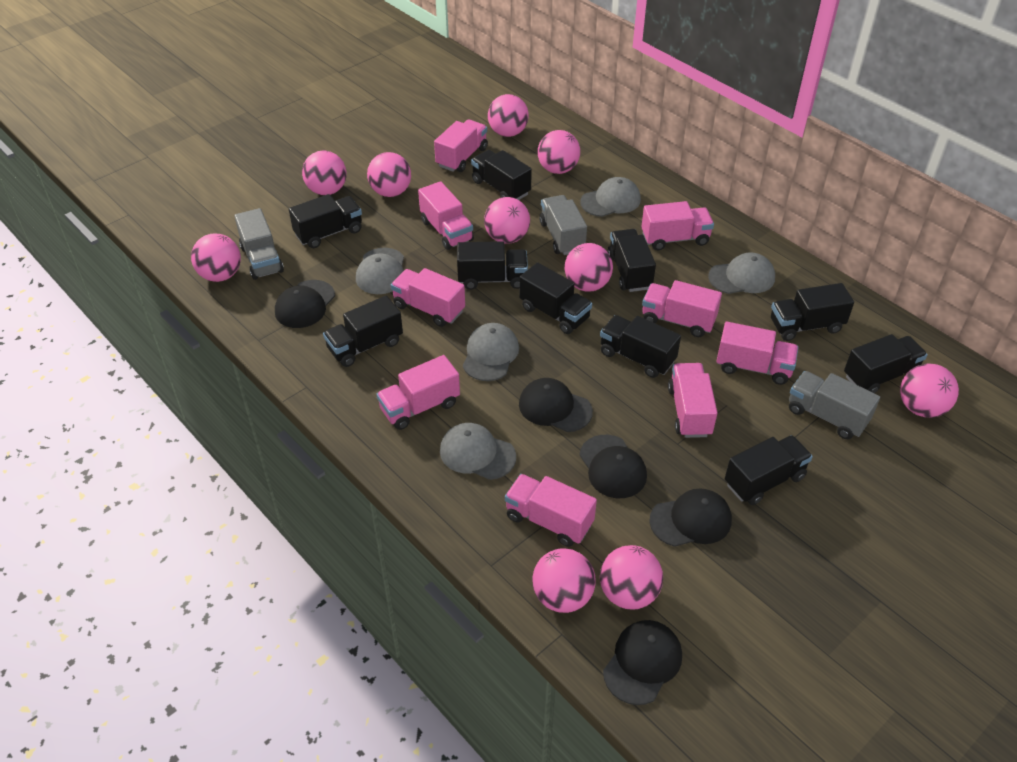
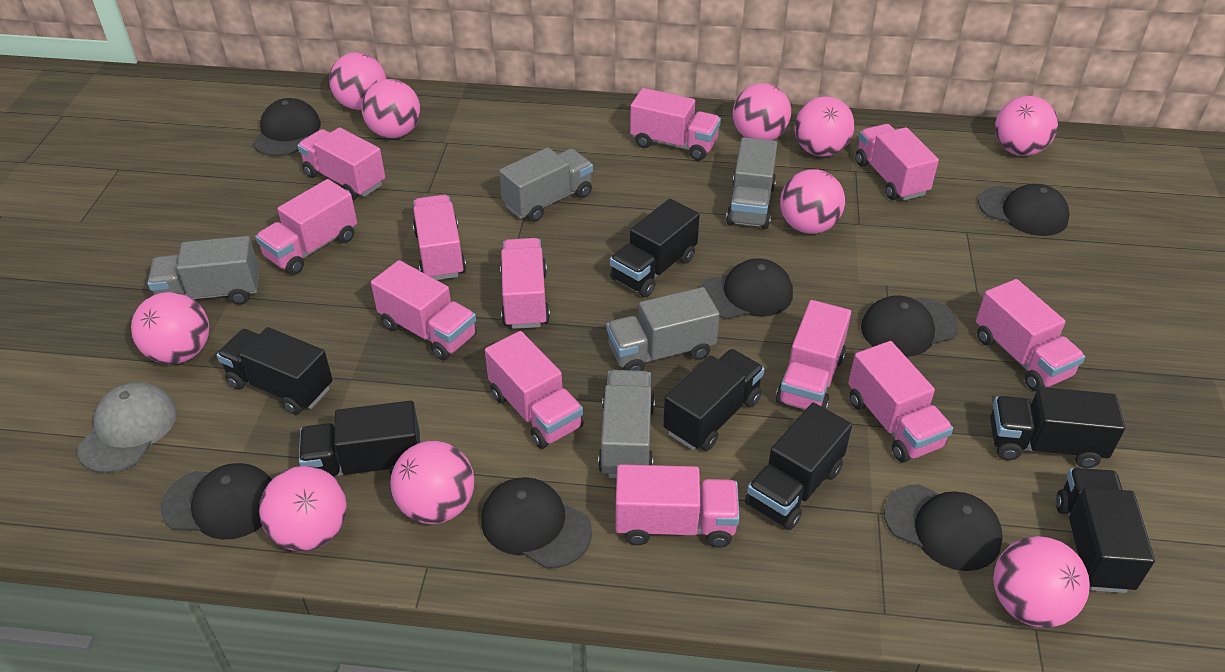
black cap: 5 -> 7
black truck: 10 -> 7
grey cap: 5 -> 1
grey truck: 3 -> 5
pink truck: 9 -> 12

